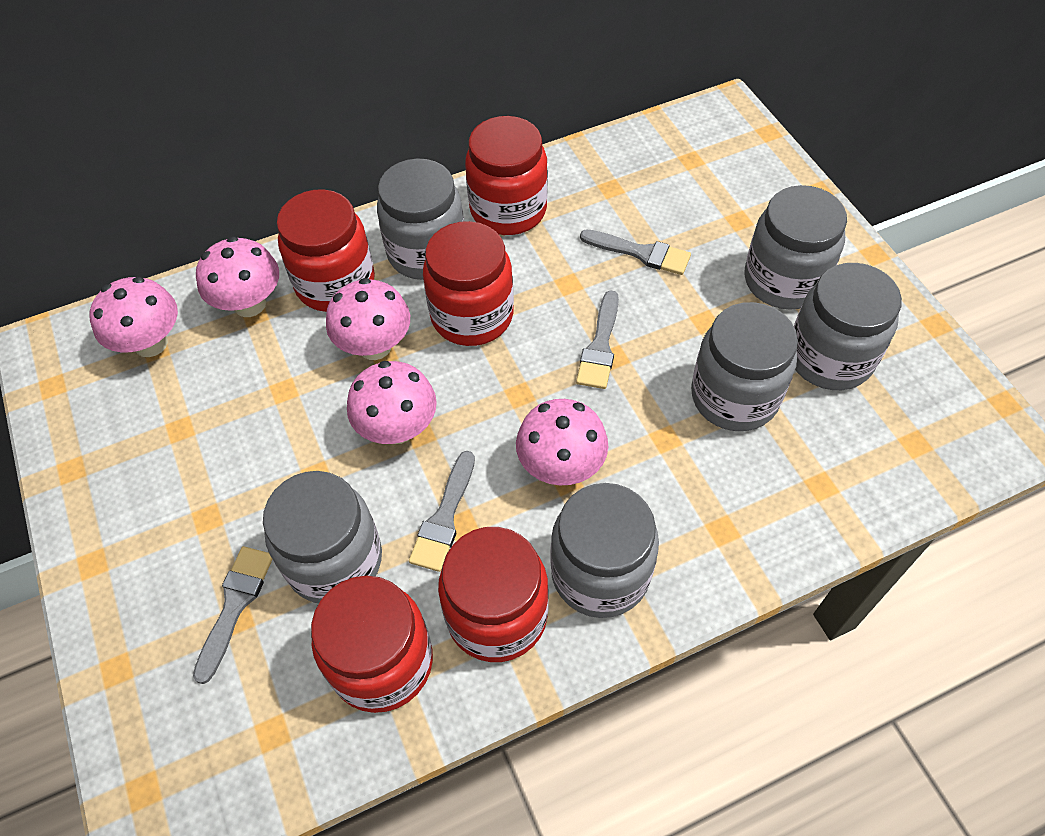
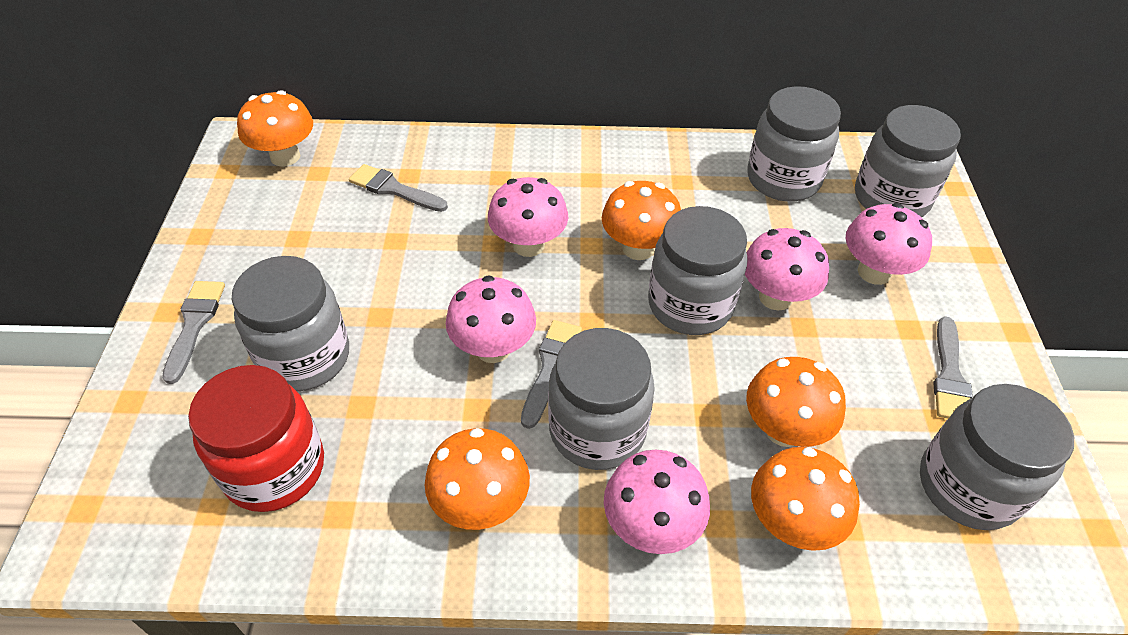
orange mushroom: 0 -> 5
red jar: 5 -> 1

